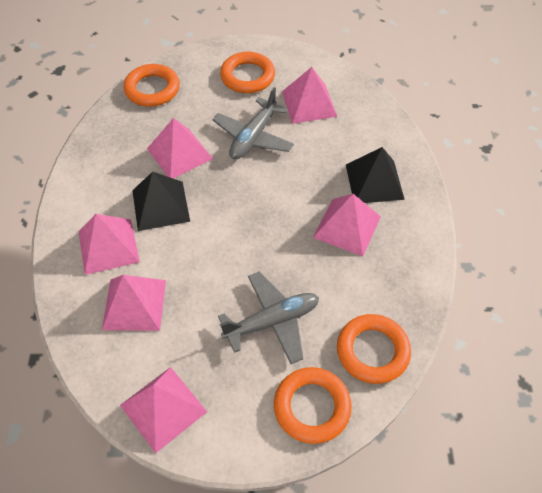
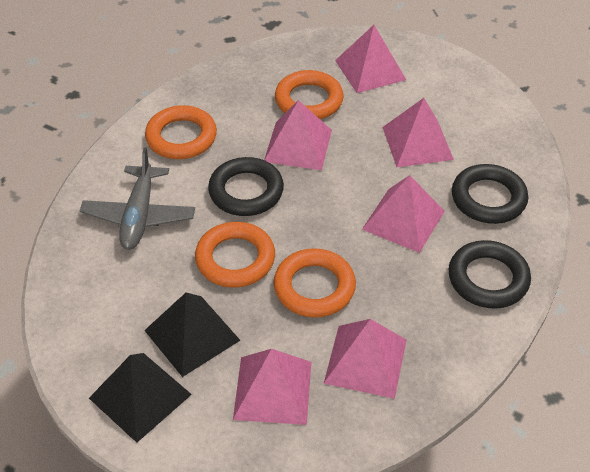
black ring: 0 -> 3
grey plane: 2 -> 1

